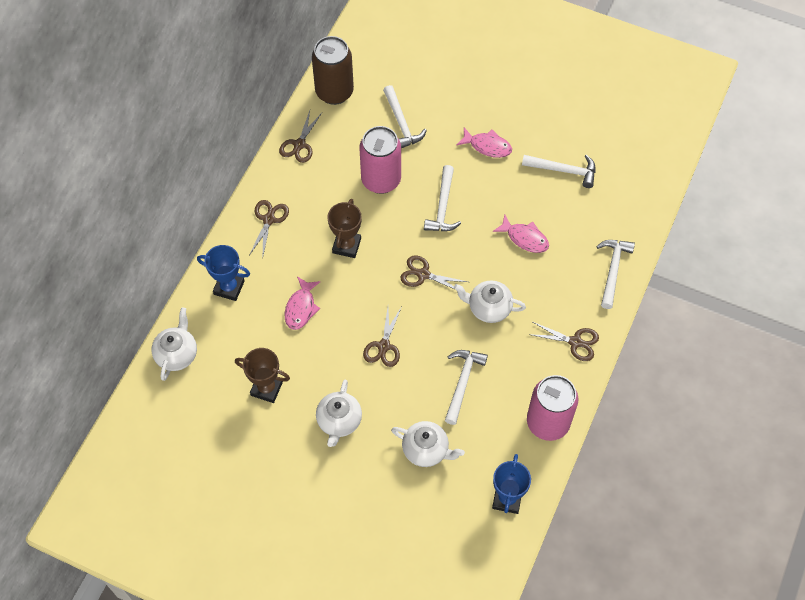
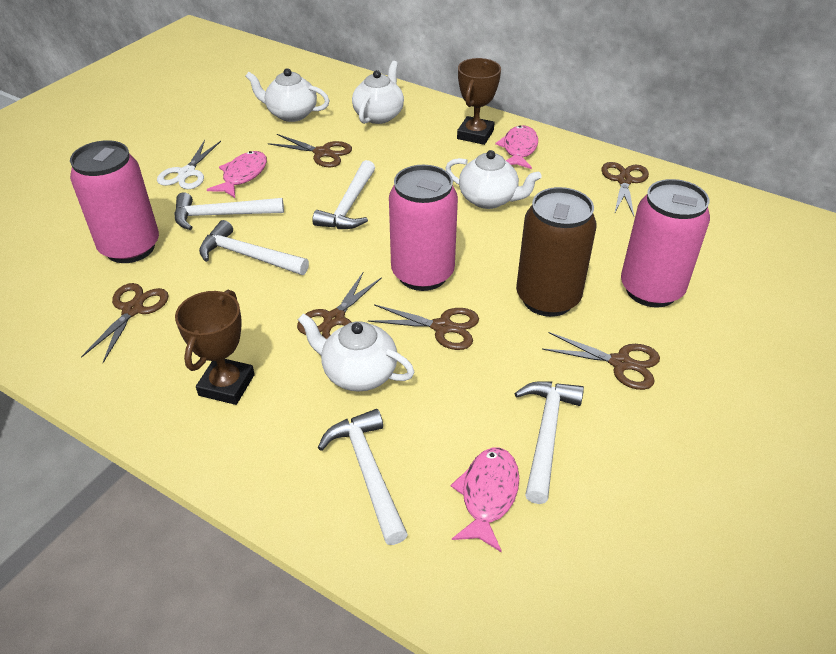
blue trophy: 2 -> 0
brown scissors: 5 -> 6
pink can: 2 -> 3
white scissors: 0 -> 1

